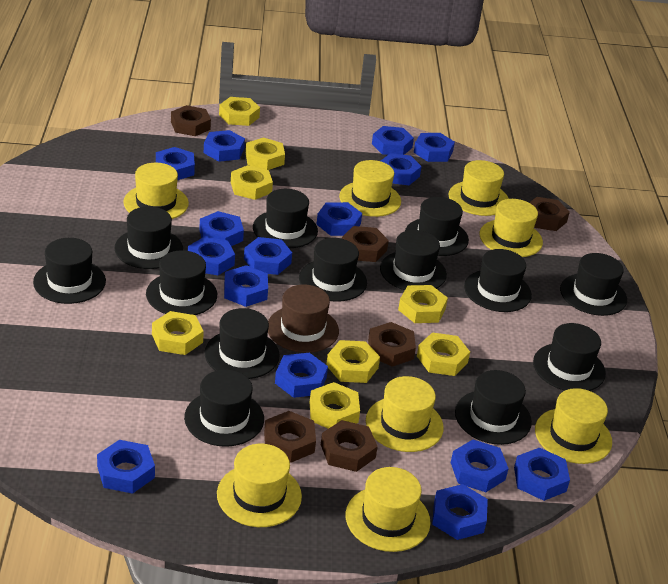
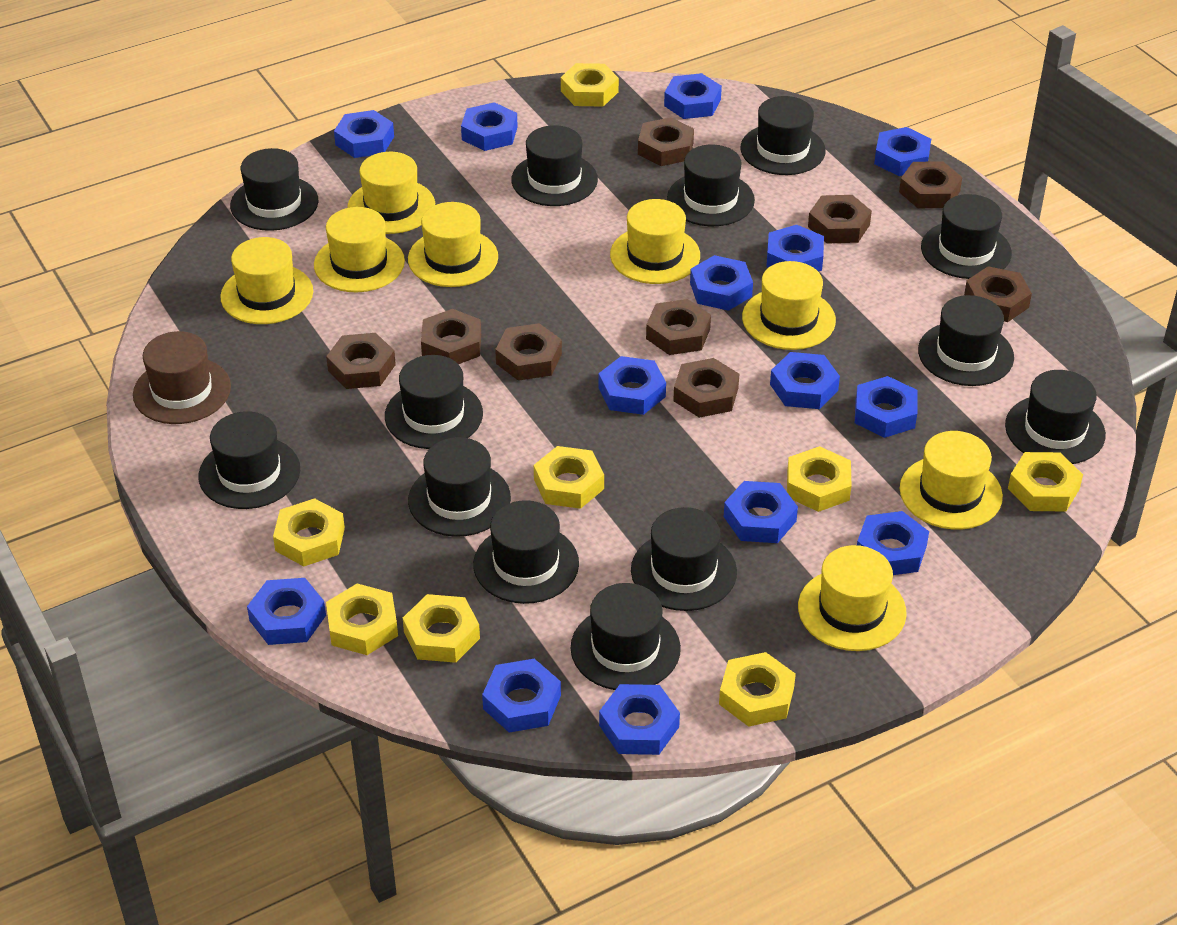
blue nut: 15 -> 14
brown nut: 6 -> 9

